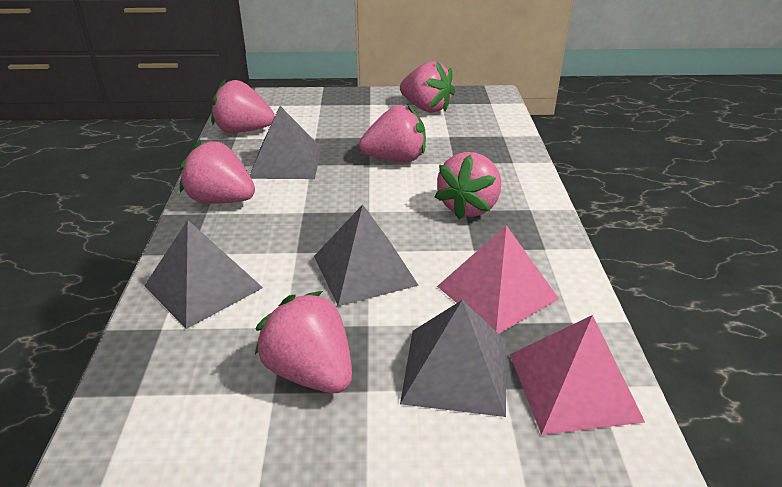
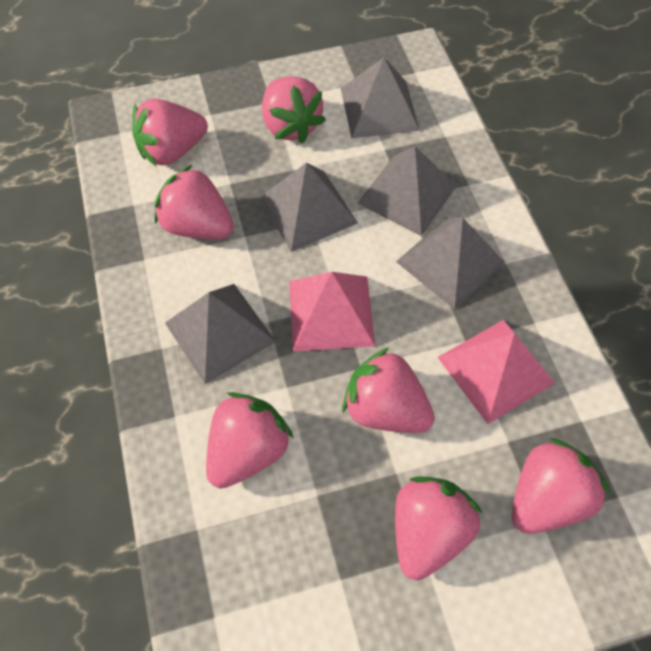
grey pyramid: 4 -> 5
pink strawberry: 6 -> 7

